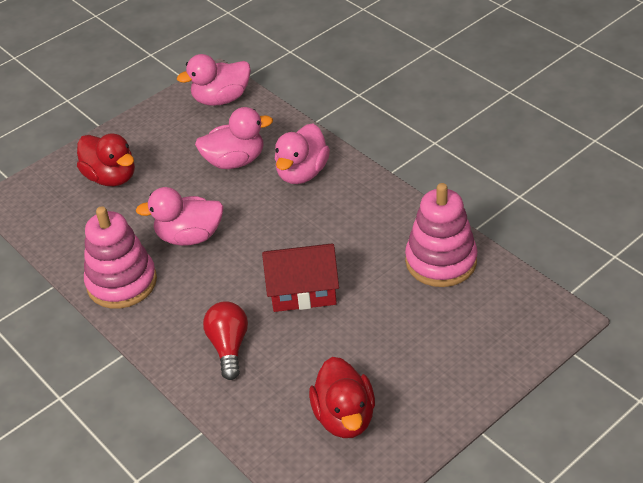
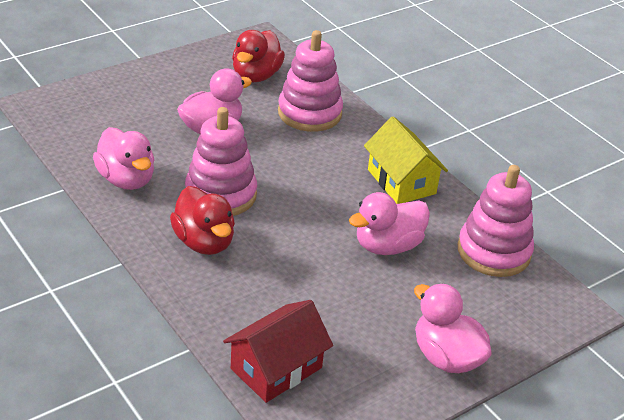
pink stacking toy: 2 -> 3
red light bulb: 1 -> 0
yellow house: 0 -> 1

